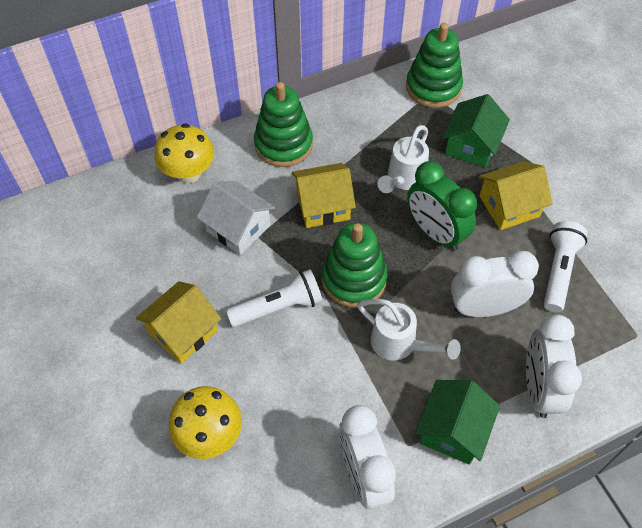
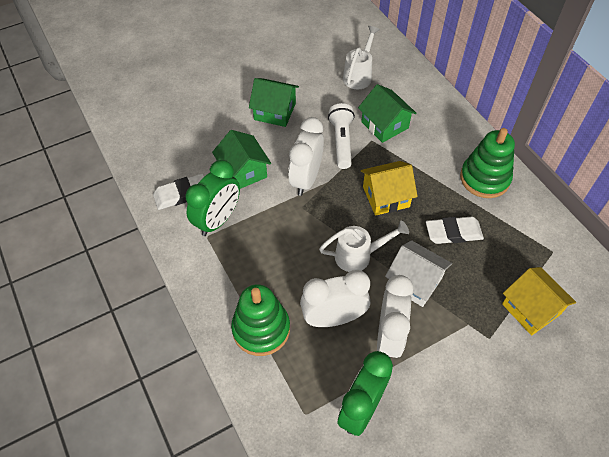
green clock: 1 -> 2
green house: 2 -> 3
green stacking toy: 3 -> 2
white eraser: 0 -> 2
white flashlight: 2 -> 1
yellow house: 3 -> 2
yellow mushroom: 2 -> 0

